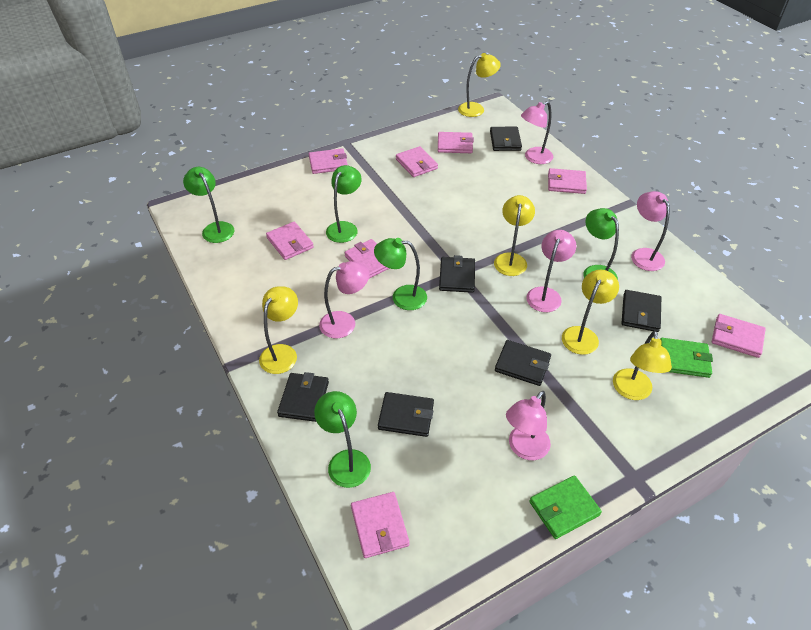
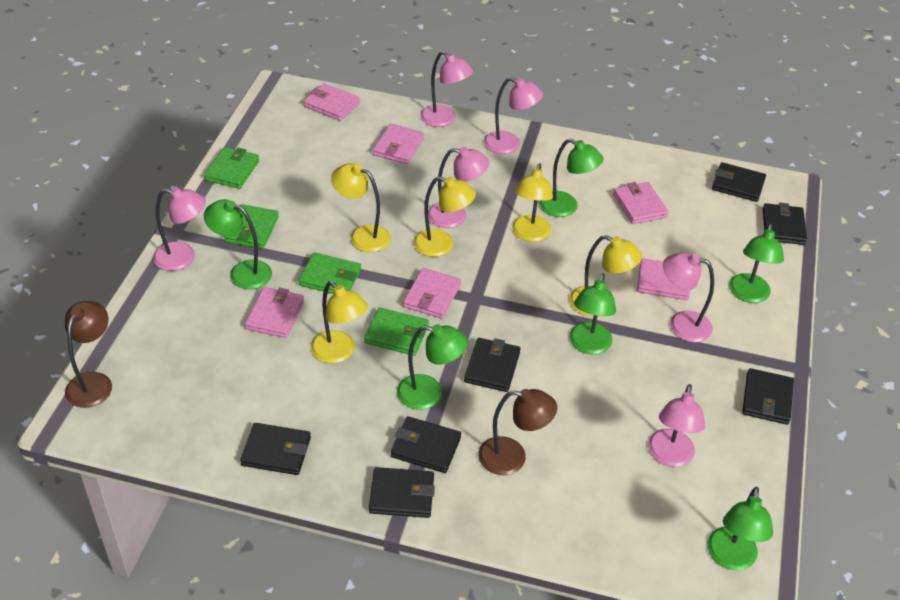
black wallet: 6 -> 7
brown lamp: 0 -> 2
green lamp: 5 -> 6
green wallet: 2 -> 4
pink lamp: 5 -> 6
pink wallet: 8 -> 6

